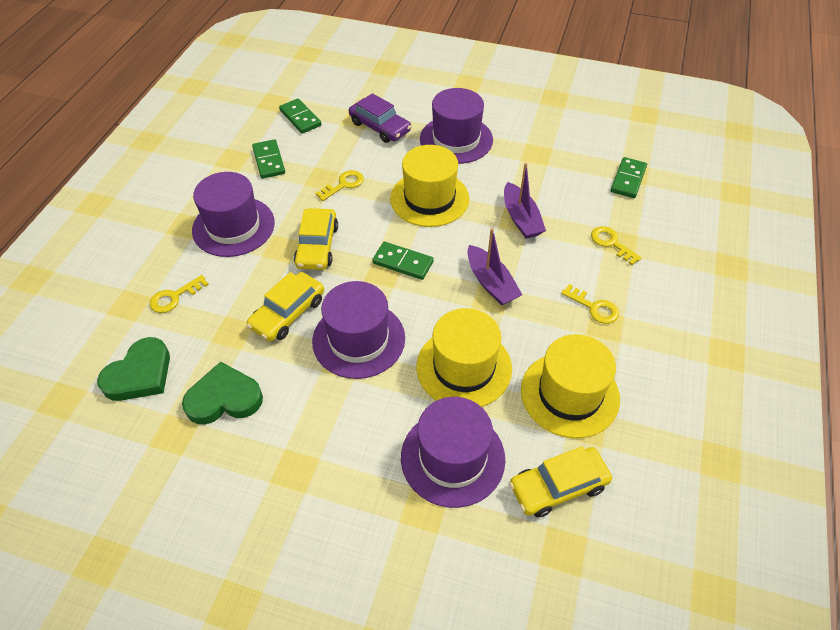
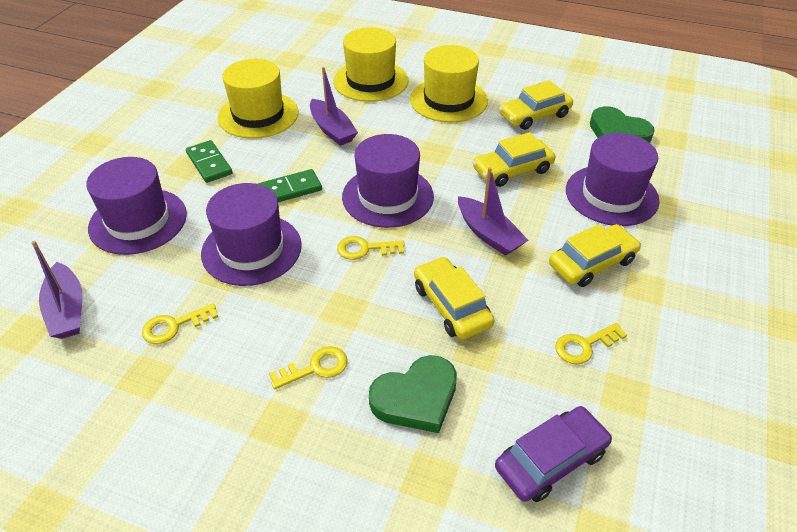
green domino: 4 -> 2
purple boat: 2 -> 3
yellow car: 3 -> 4

